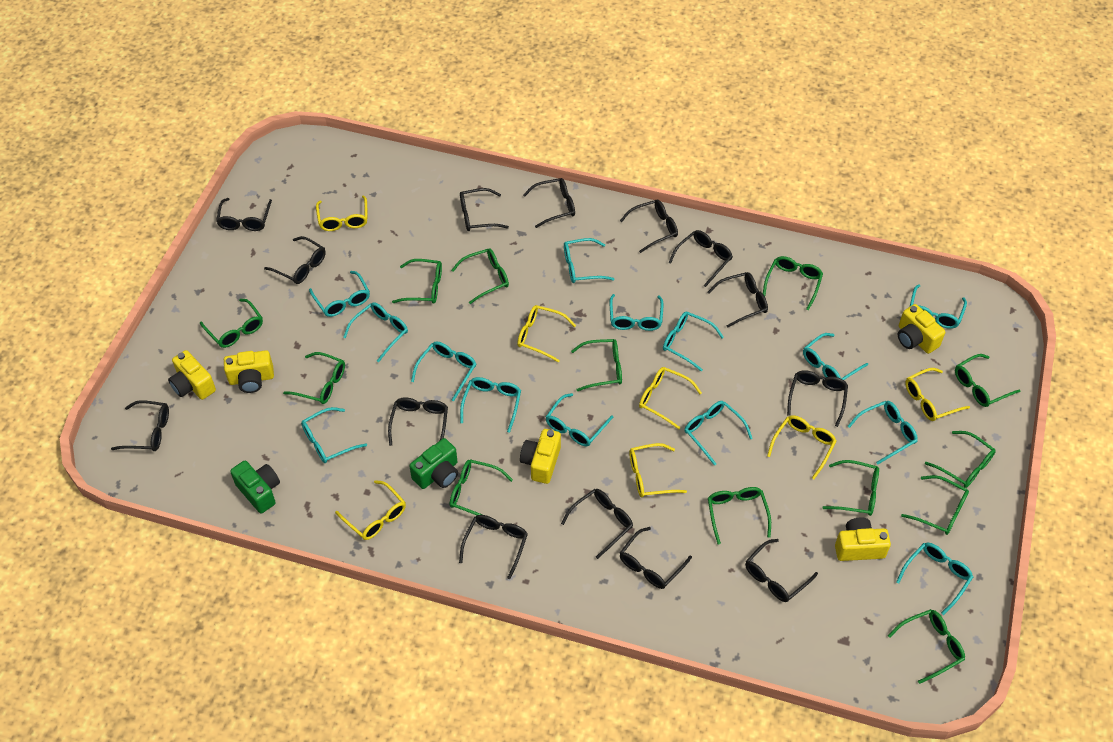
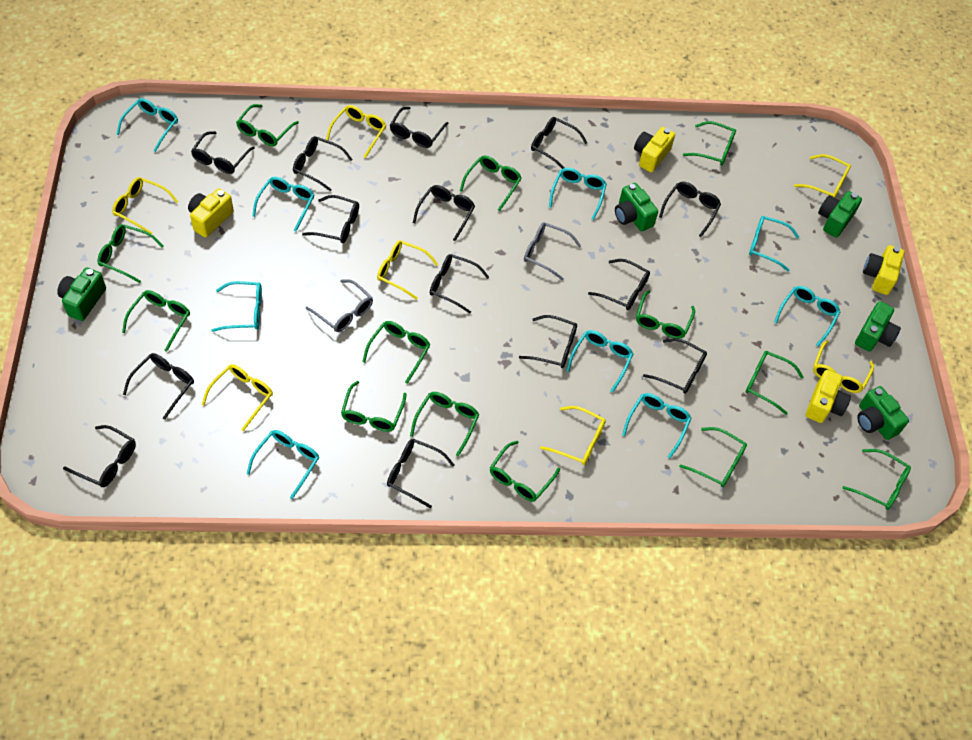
green camera: 2 -> 5
grey glasses: 0 -> 2
turquoise glasses: 14 -> 9
yellow camera: 5 -> 4

